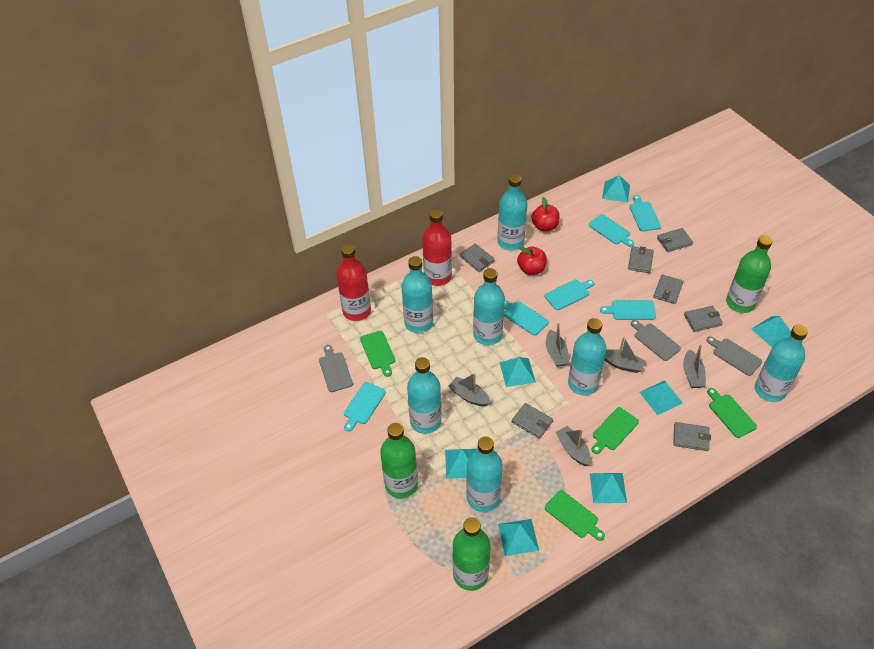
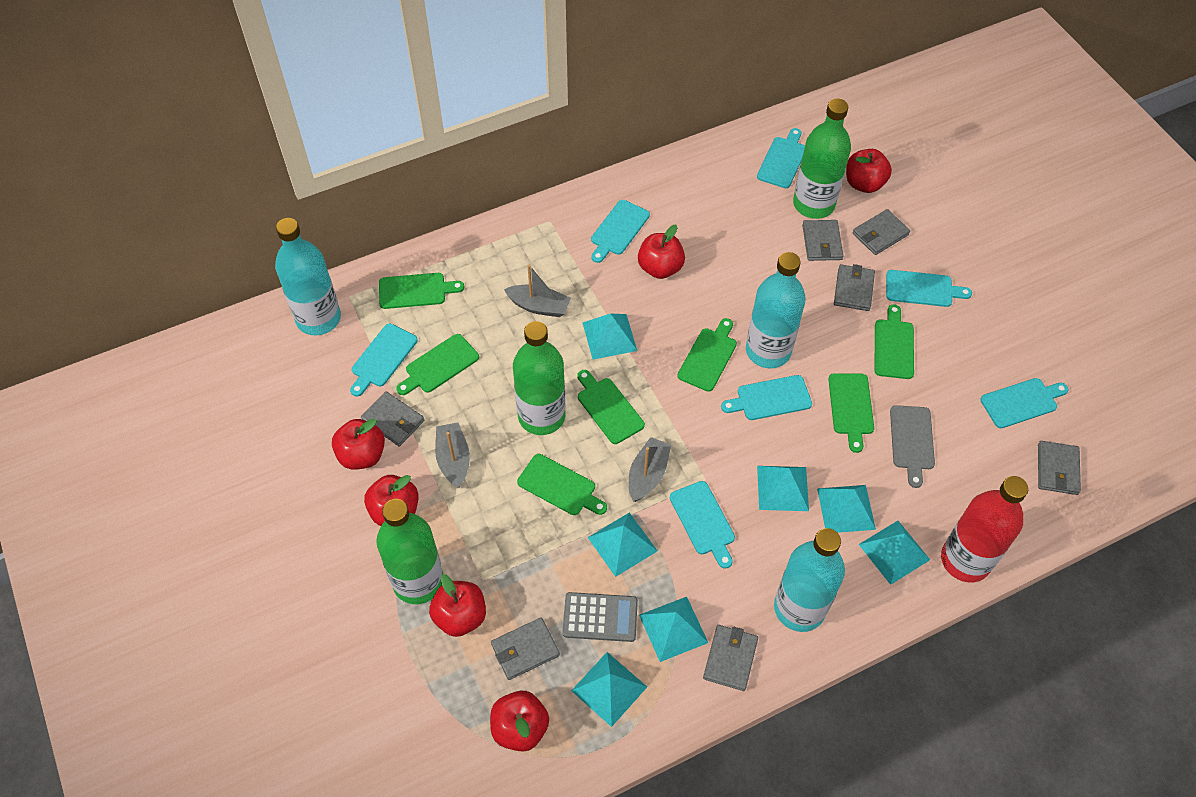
green cutting board: 4 -> 7
grey boat: 5 -> 3
grey calculator: 0 -> 1
grey cutting board: 3 -> 1
red apple: 2 -> 6
red bottle: 2 -> 1
turquoise bottle: 7 -> 3
turquoise cutting board: 6 -> 7

